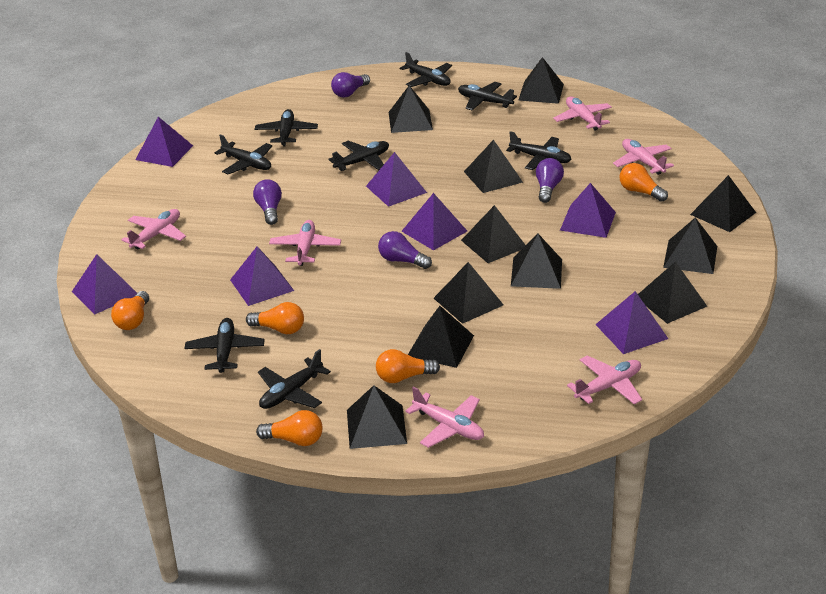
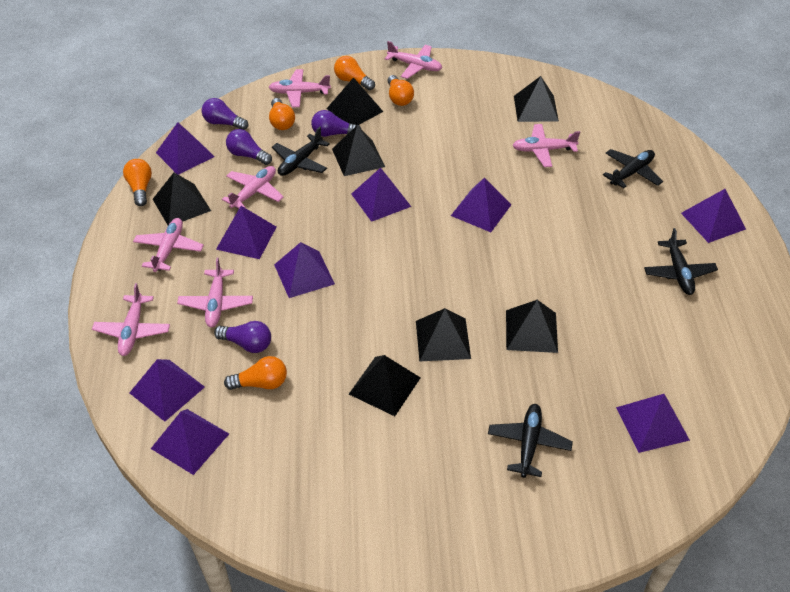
black plane: 8 -> 4
black pyramid: 11 -> 7
pink plane: 6 -> 7
purple pyramid: 7 -> 9

